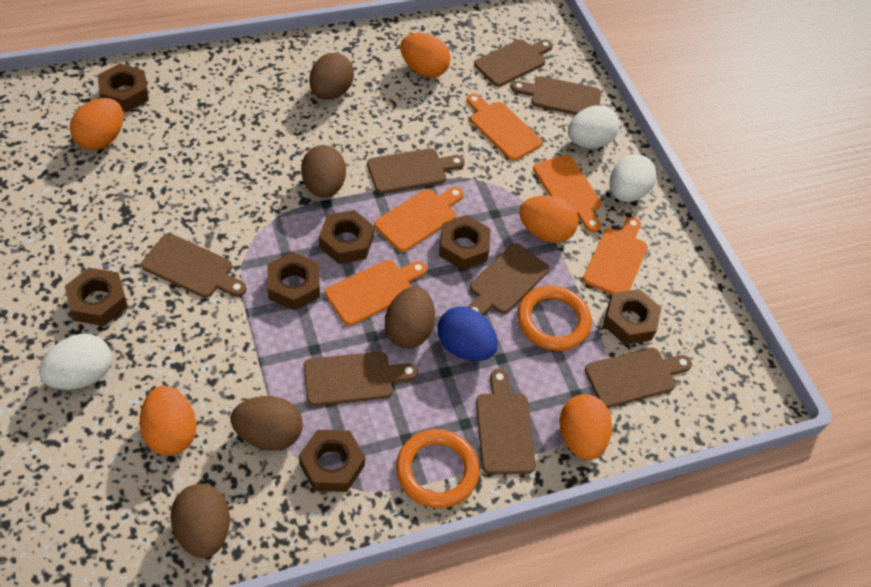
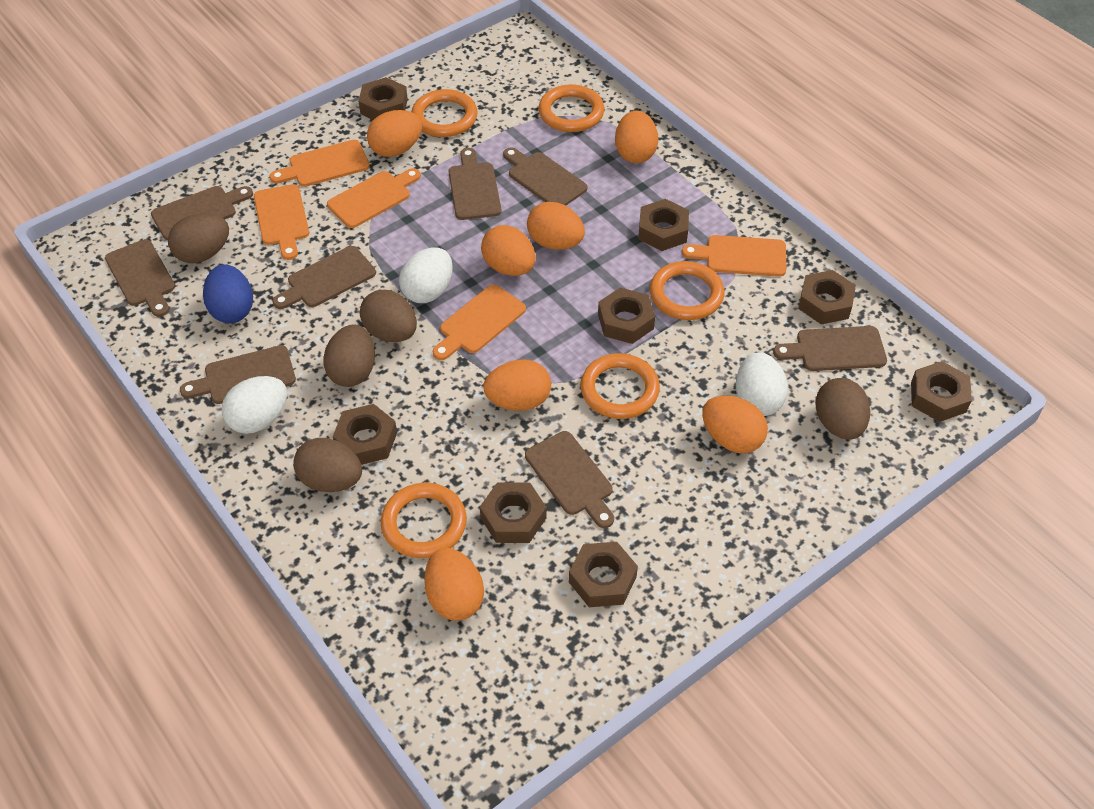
brown nut: 7 -> 8
orange egg: 5 -> 7
orange ring: 2 -> 5

